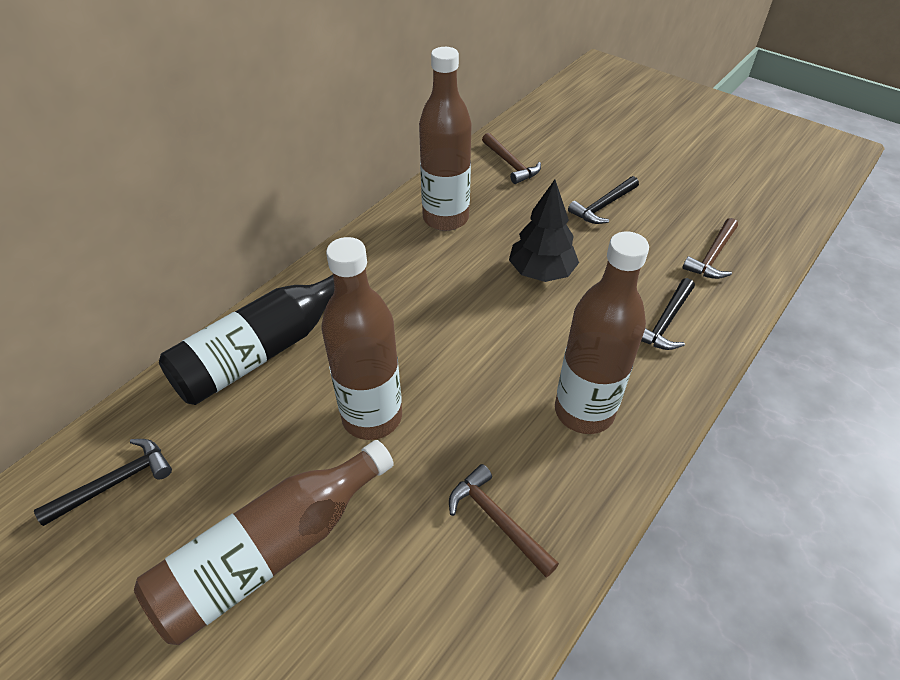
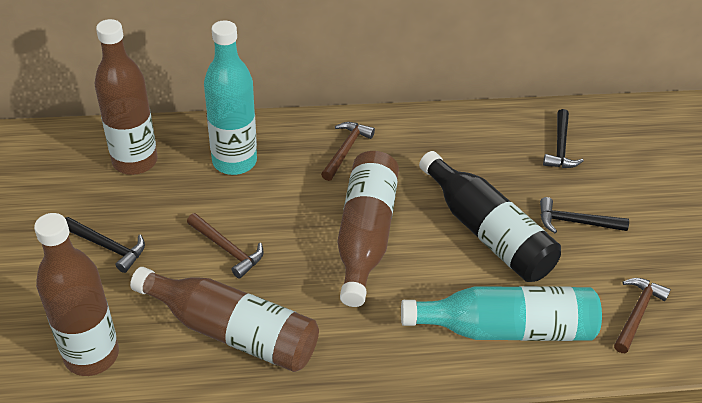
black tree: 1 -> 0
turquoise bottle: 0 -> 2

